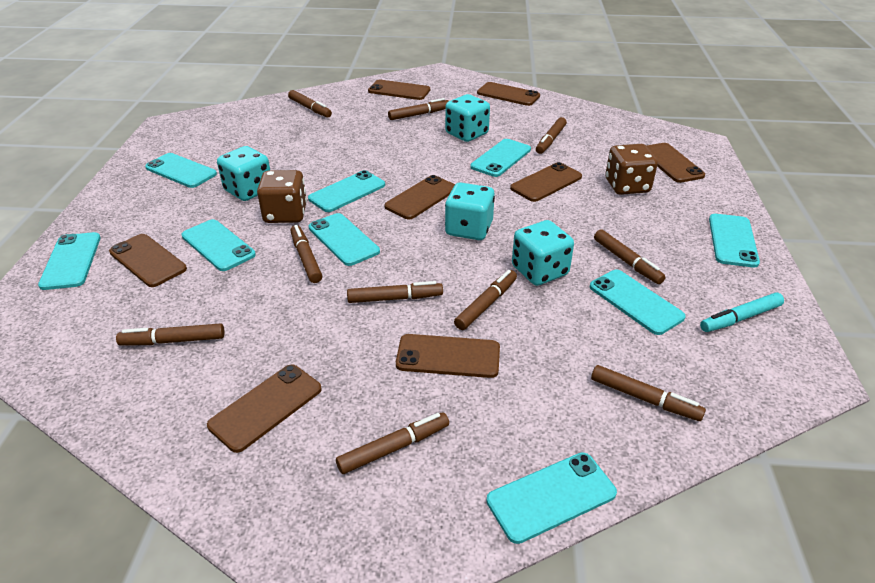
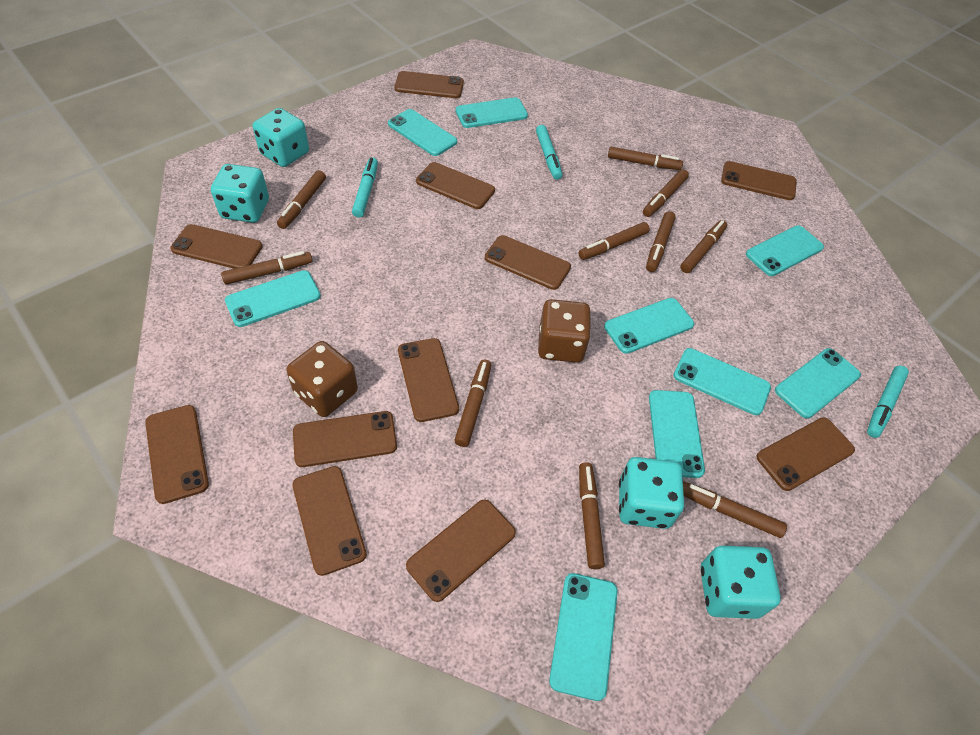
brown phone: 8 -> 11
turquoise marker: 1 -> 3

